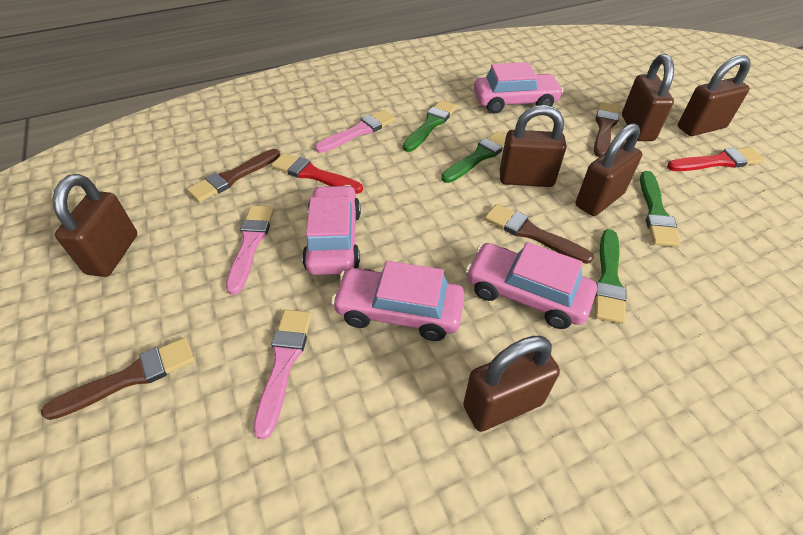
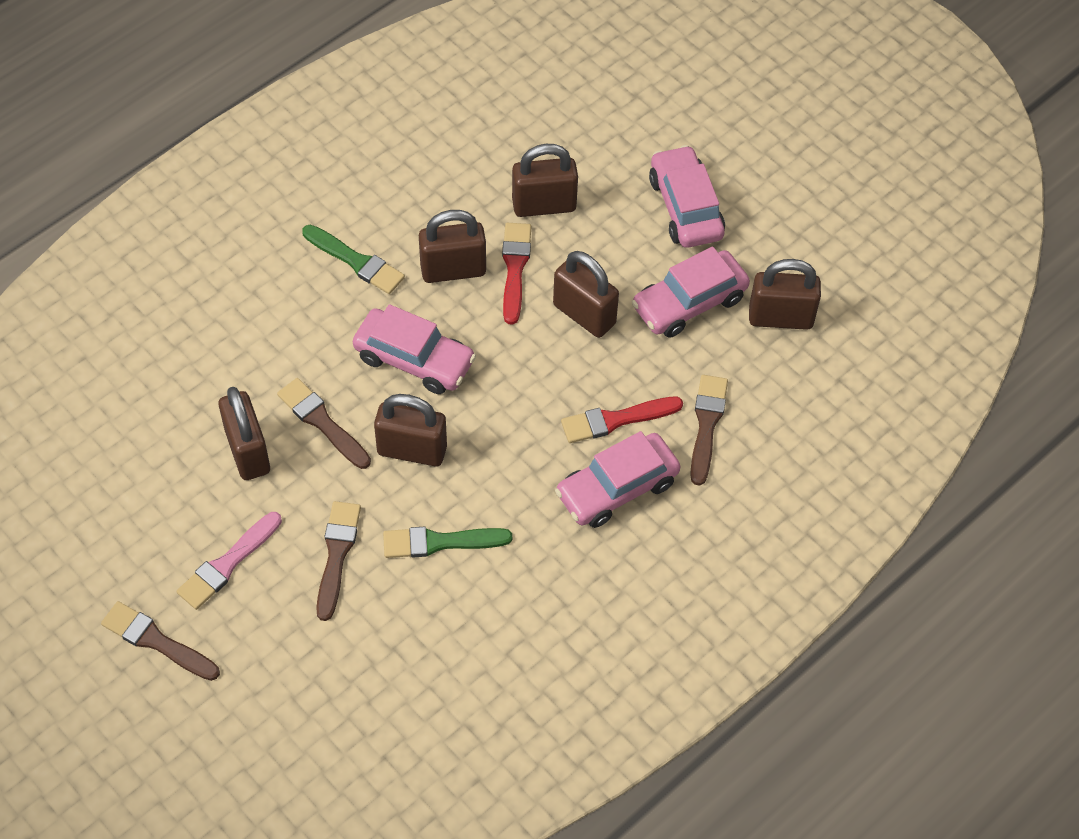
green brush: 4 -> 2
pink brush: 3 -> 1

